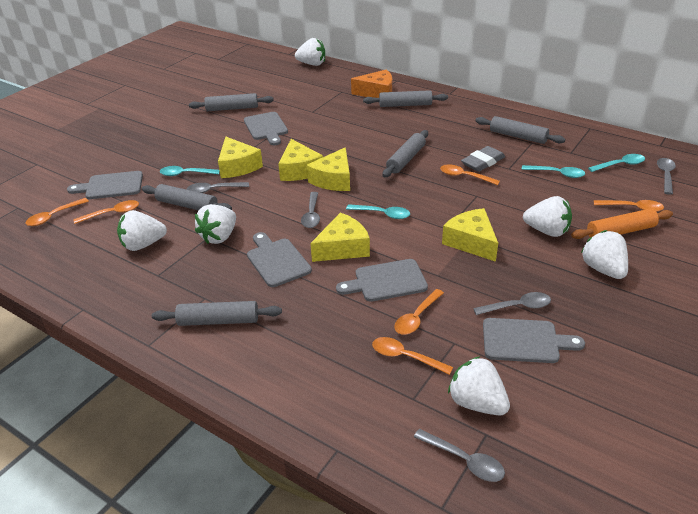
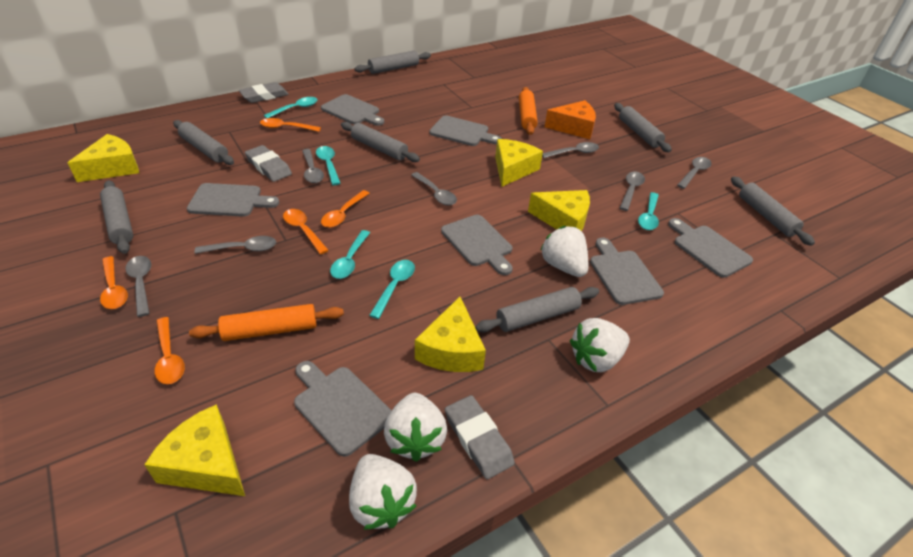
grey cutting board: 5 -> 7
grey eraser: 1 -> 3
grey rolling pin: 6 -> 7
grey spoon: 5 -> 7
orange rolling pin: 1 -> 2
orange spoon: 6 -> 5
turquoise spoon: 4 -> 5
white strawberry: 6 -> 4

